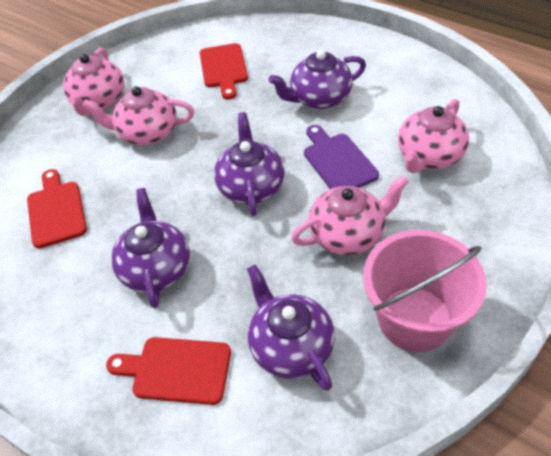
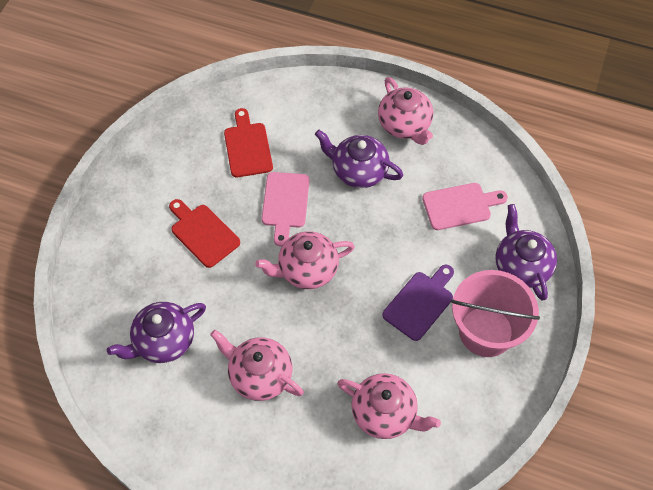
pink cutting board: 0 -> 2
purple teapot: 4 -> 3
red cutting board: 3 -> 2

